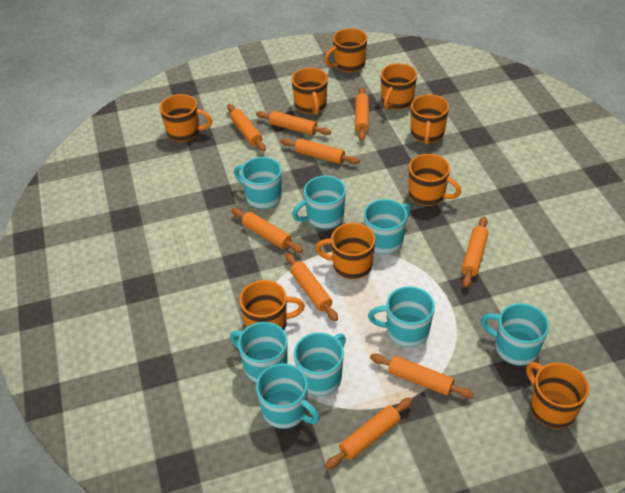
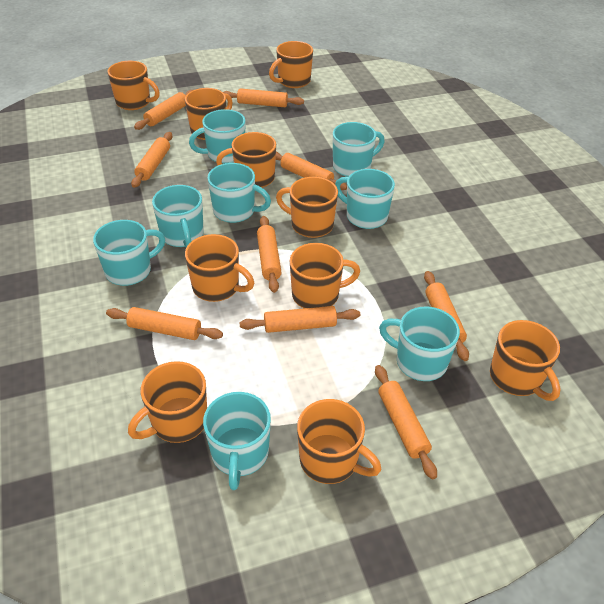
orange mug: 9 -> 10

